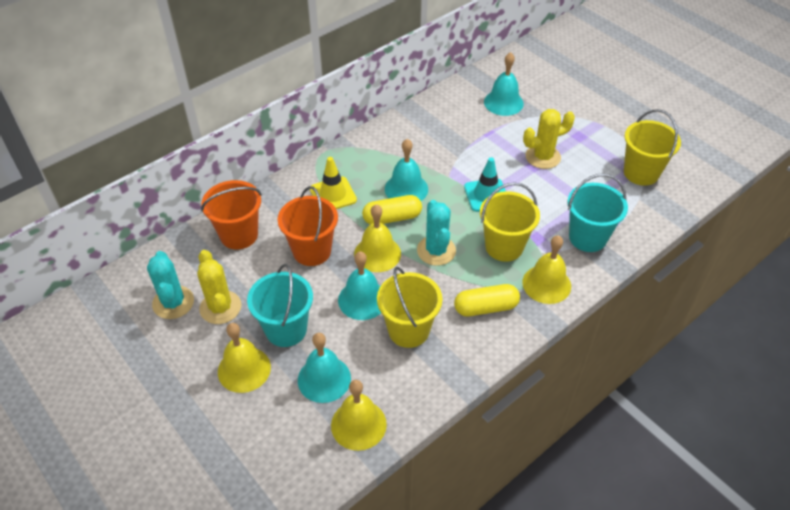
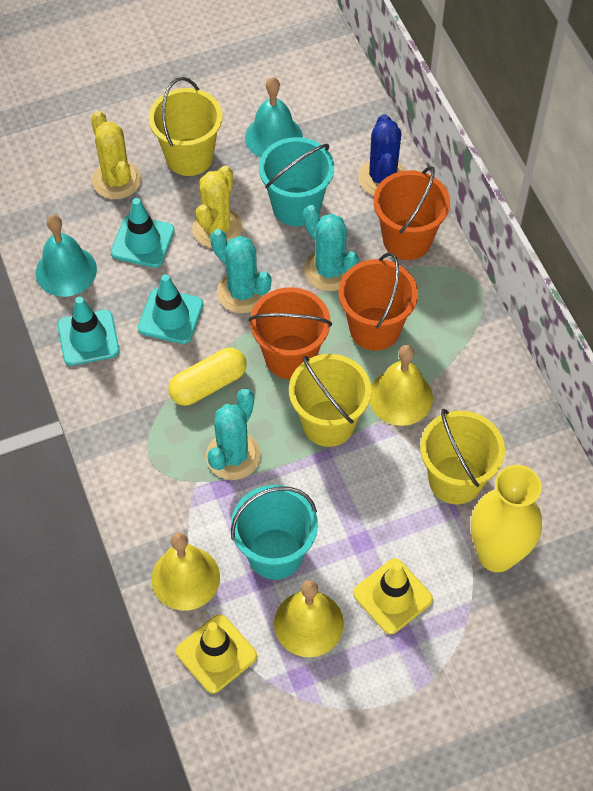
blue cactus: 0 -> 1
orange bucket: 2 -> 3
turquoise bell: 4 -> 2
turquoise cactus: 2 -> 3
turquoise traffic cone: 1 -> 3
yellow bell: 4 -> 3
yellow capsule: 2 -> 1
yellow traffic cone: 1 -> 2
yellow vase: 0 -> 1

